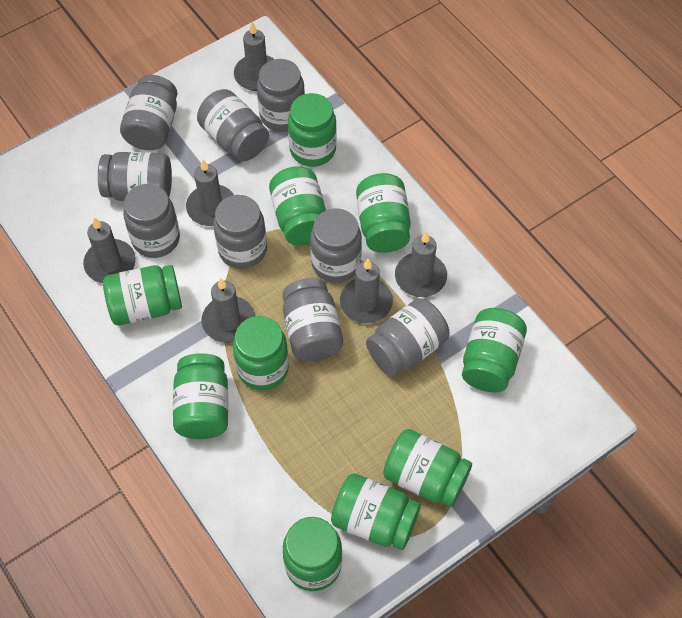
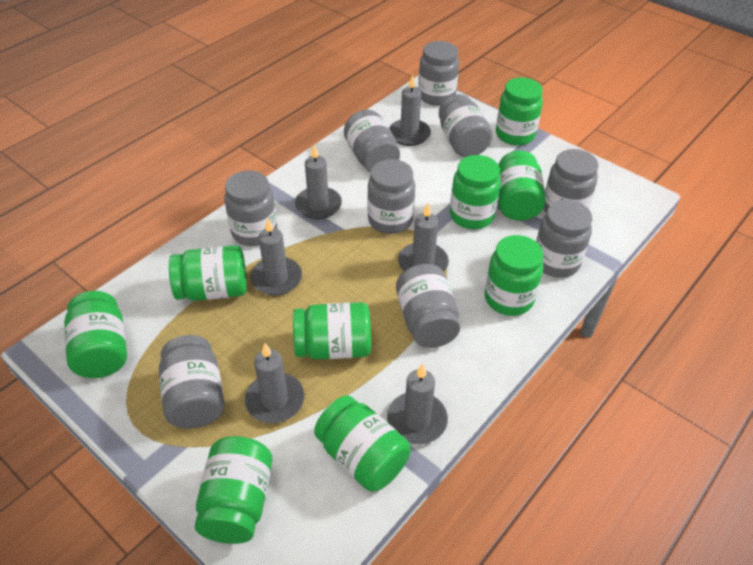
green jar: 10 -> 9

